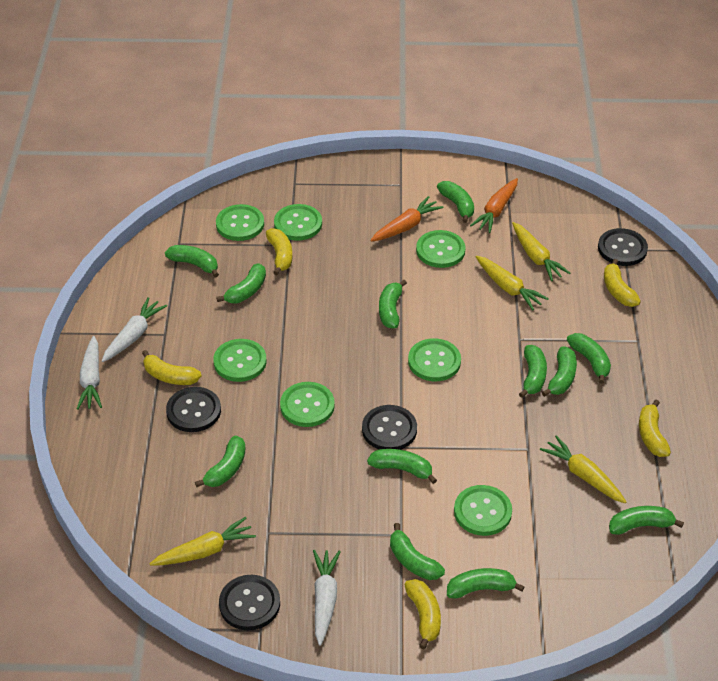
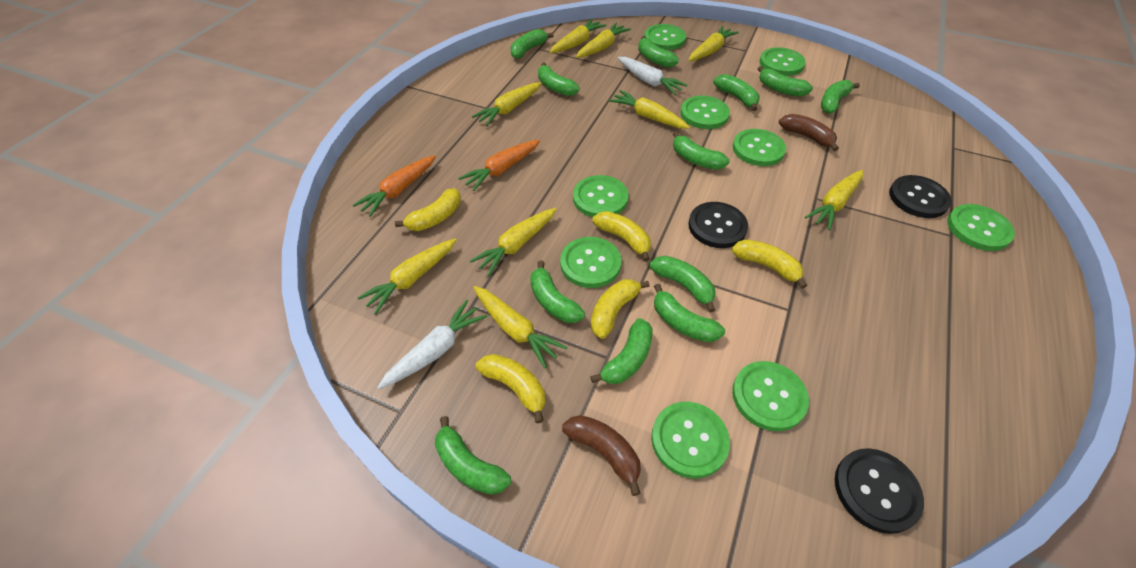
black button: 4 -> 3
brown banana: 0 -> 2
green button: 7 -> 9
white carrot: 3 -> 2
yellow carrot: 4 -> 9

